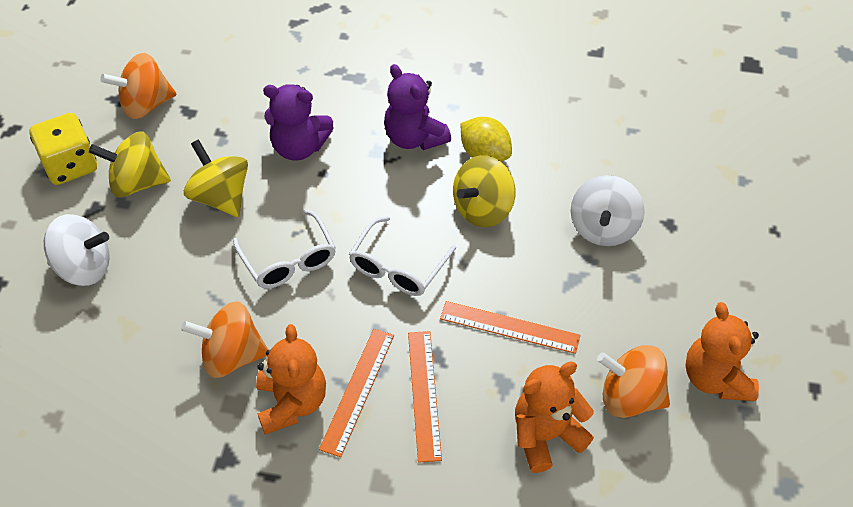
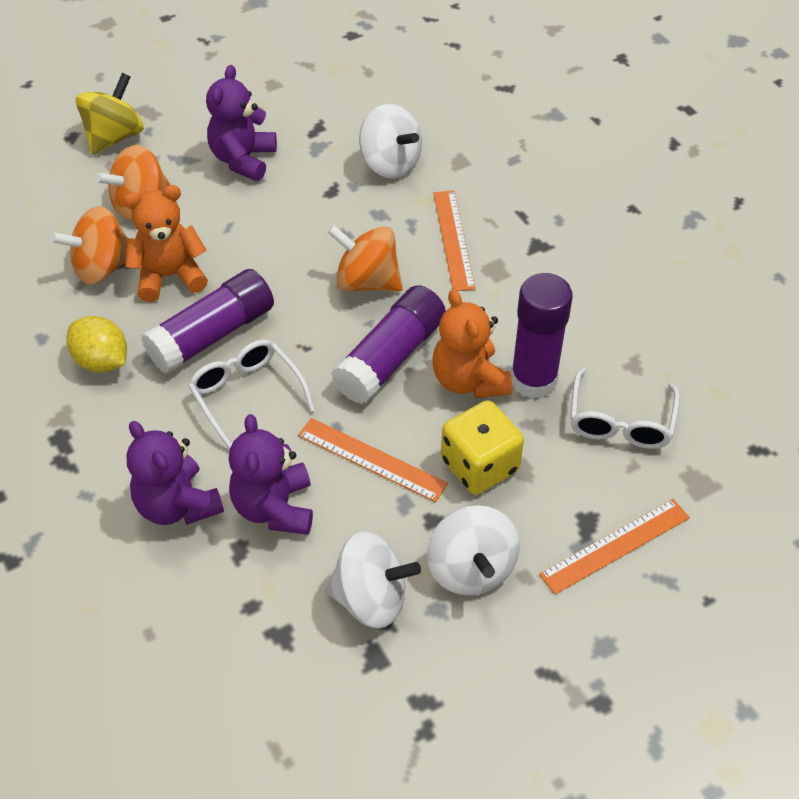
orange teddy bear: 3 -> 2
purple glue stick: 0 -> 3
purple teddy bear: 2 -> 3
white spinning top: 2 -> 3
yellow spinning top: 3 -> 1

